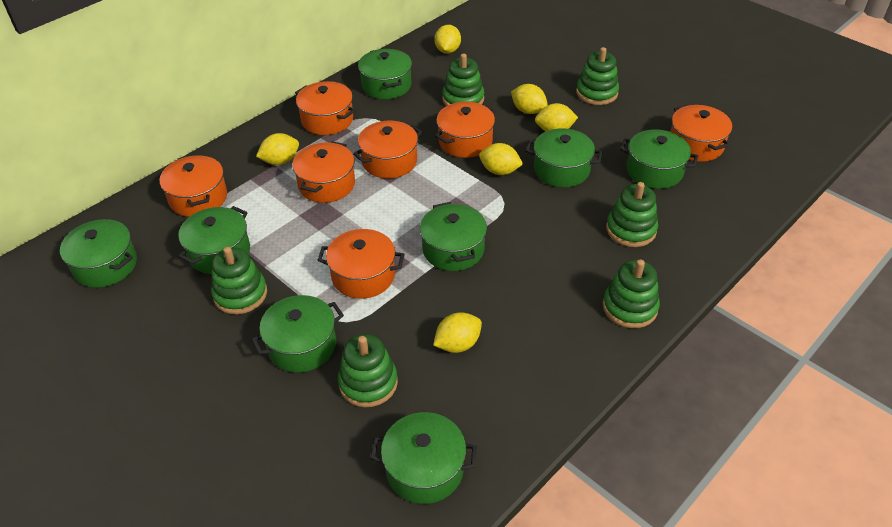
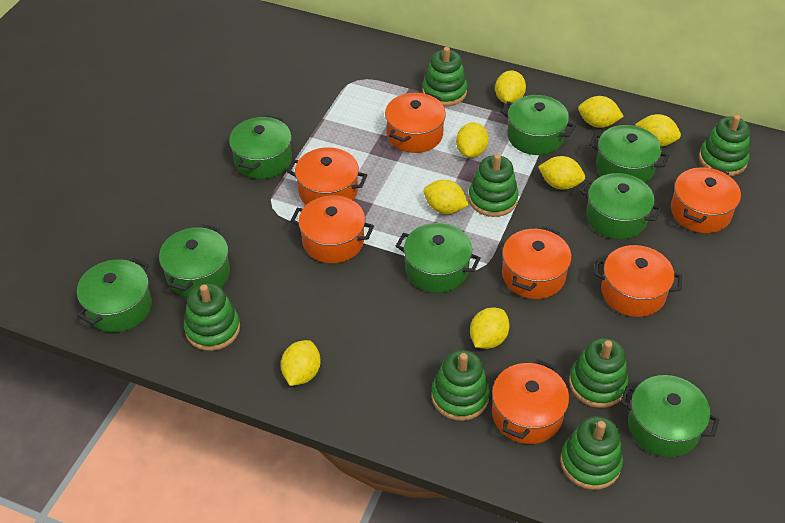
green stacking toy: 6 -> 7
yellow lemon: 6 -> 8

